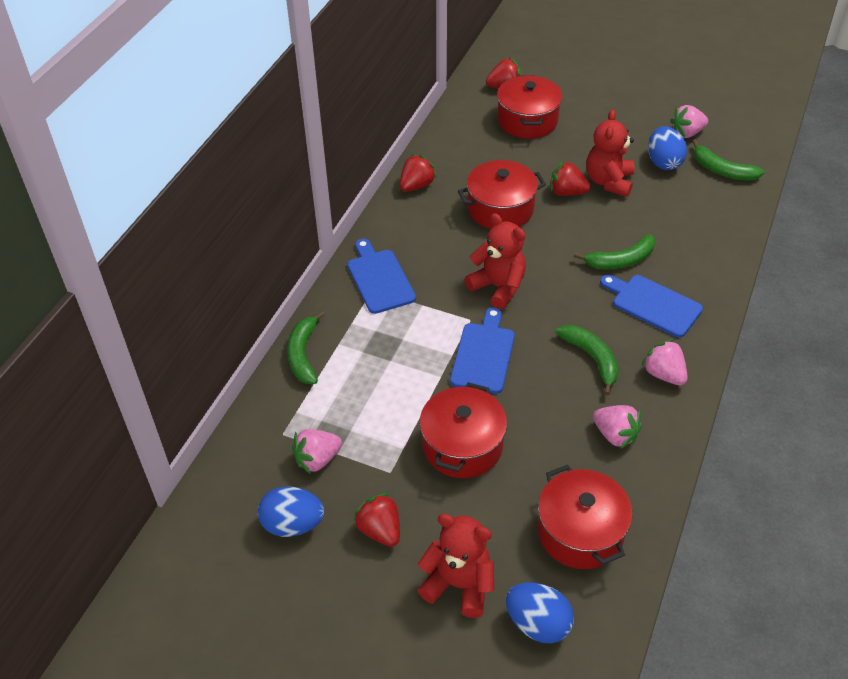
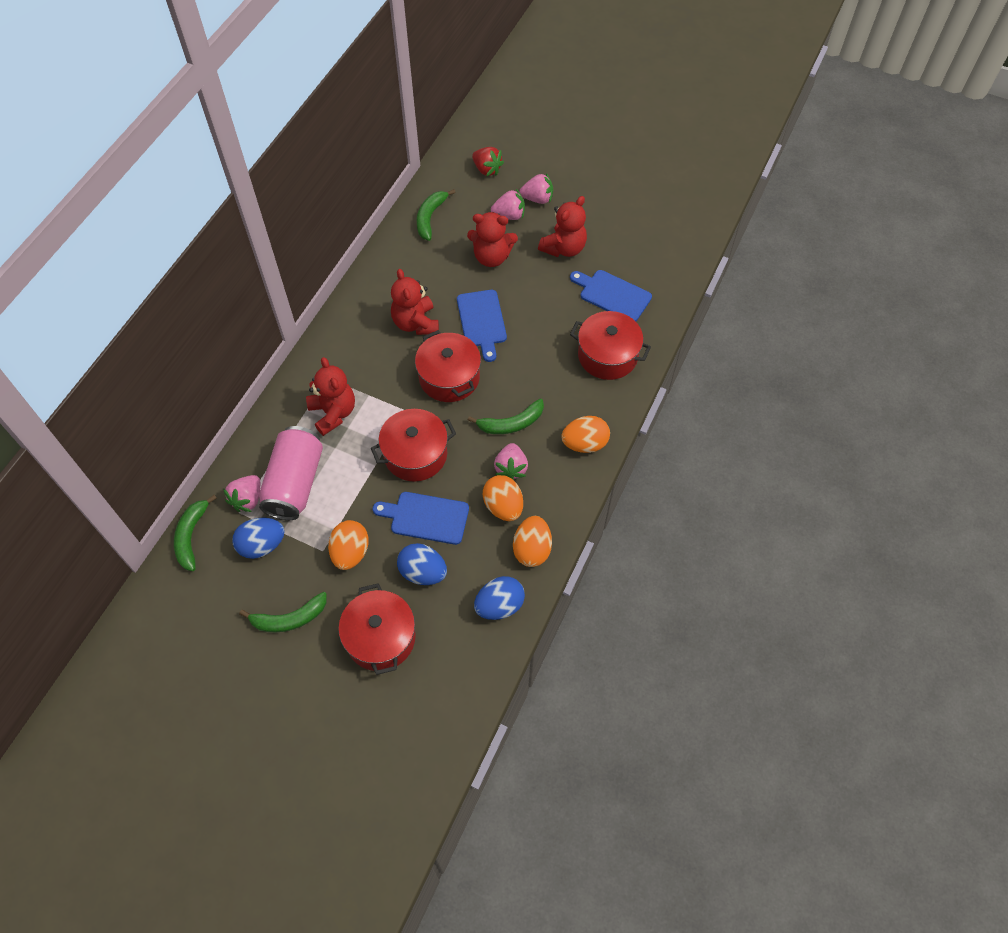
orange egg: 0 -> 4
pink can: 0 -> 1
red strawberry: 4 -> 1
red teddy bear: 3 -> 4

